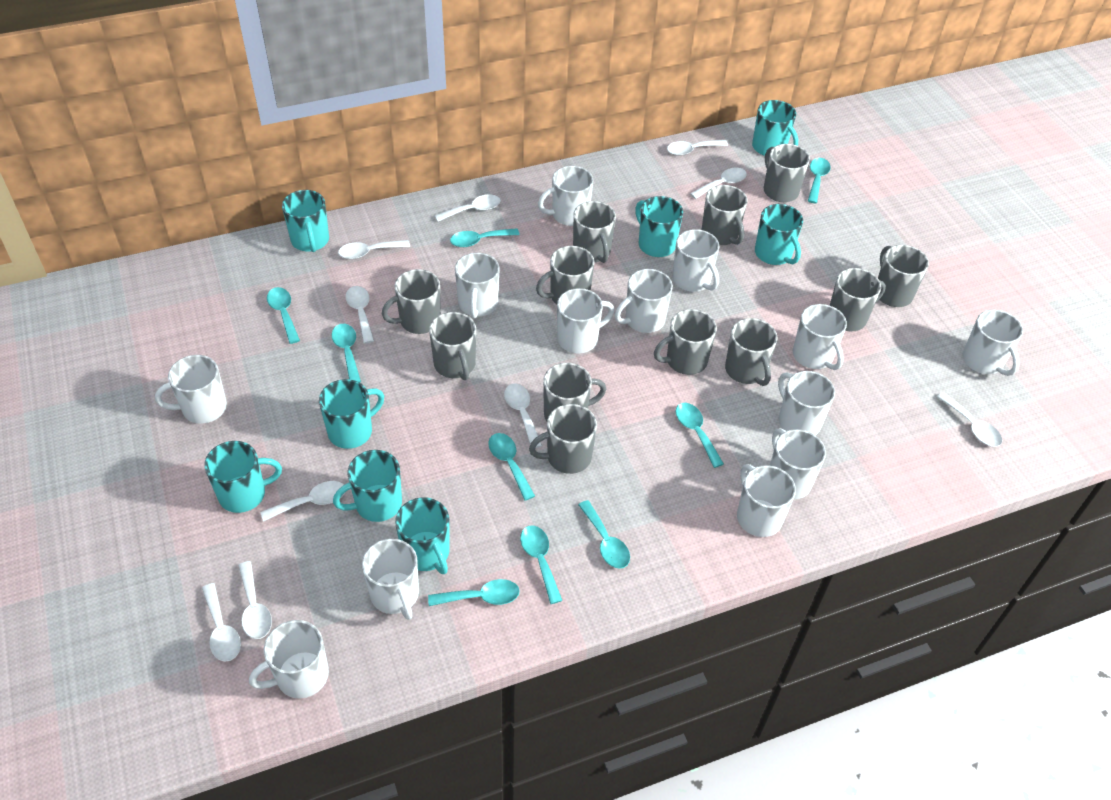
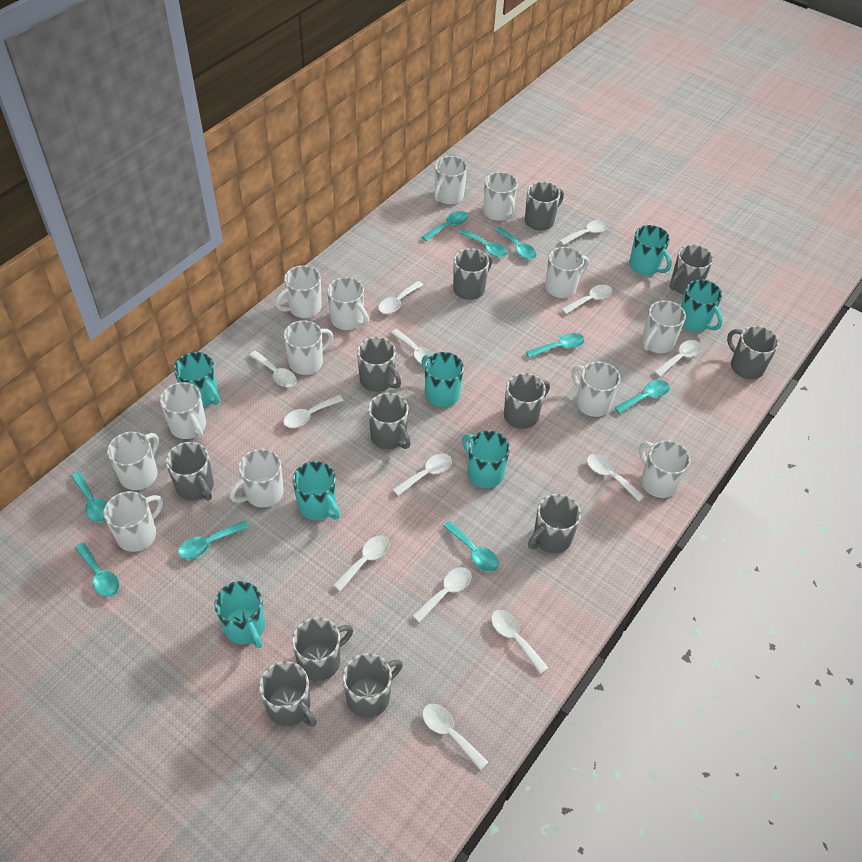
turquoise mug: 8 -> 7
white spoon: 10 -> 13

